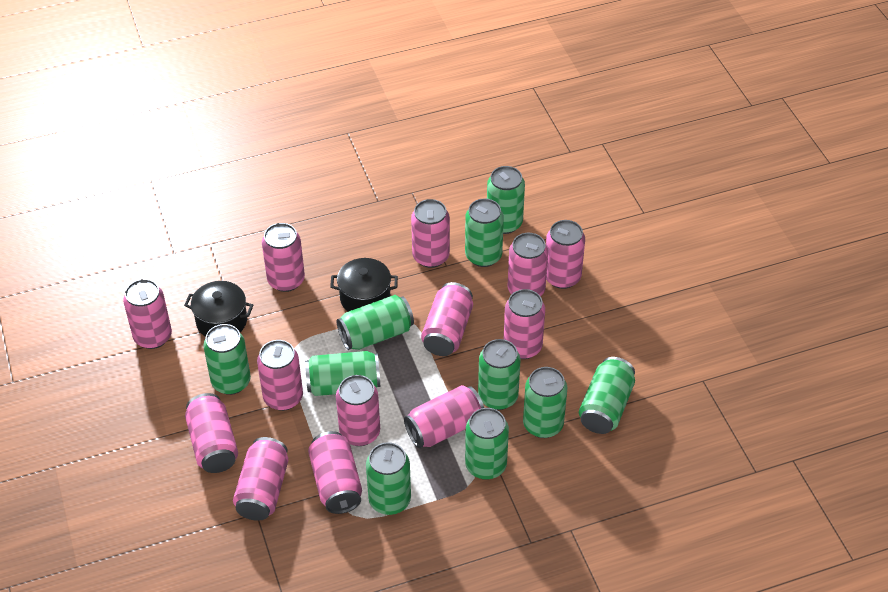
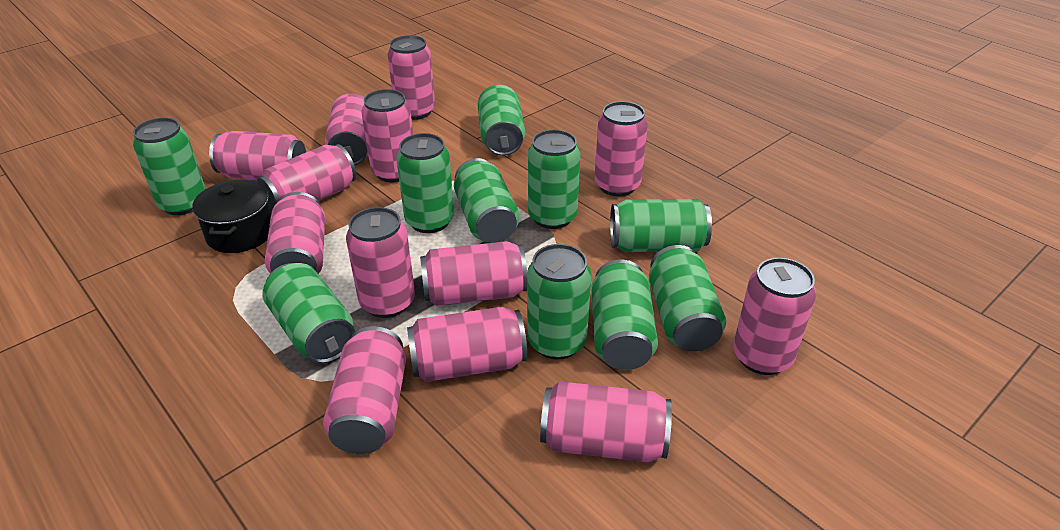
black pot: 2 -> 1

